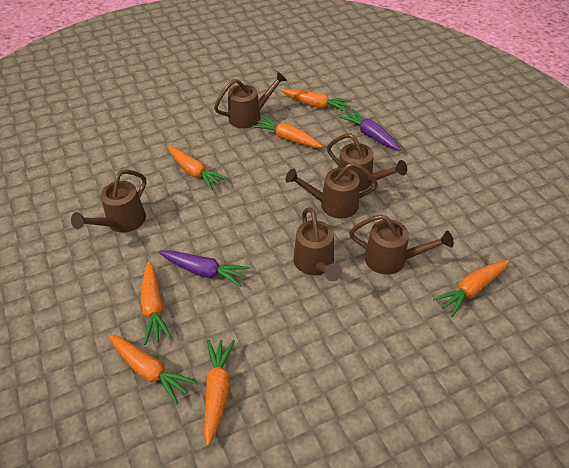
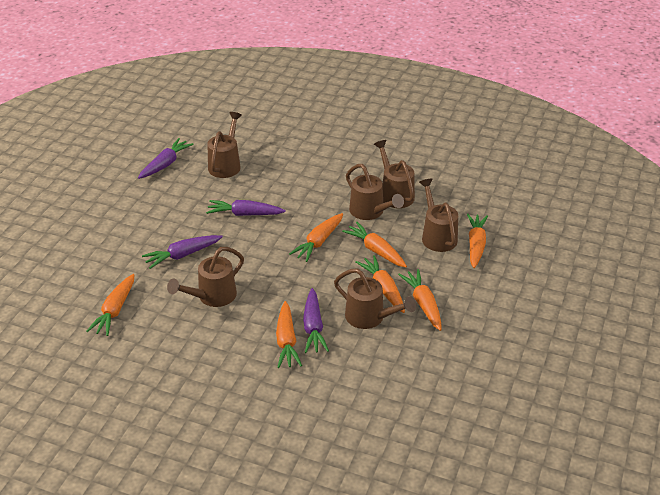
purple carrot: 2 -> 4

